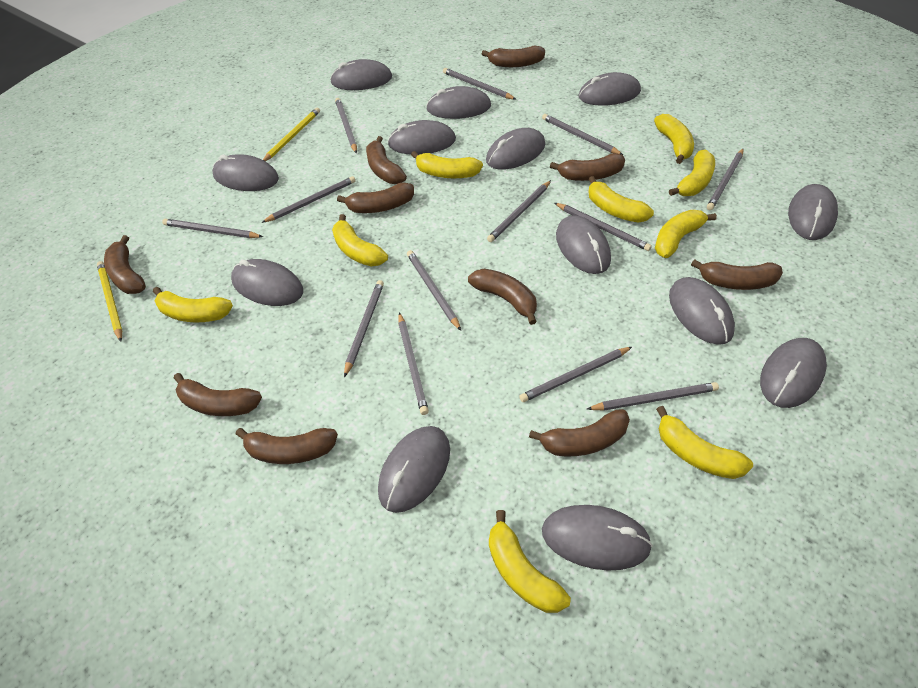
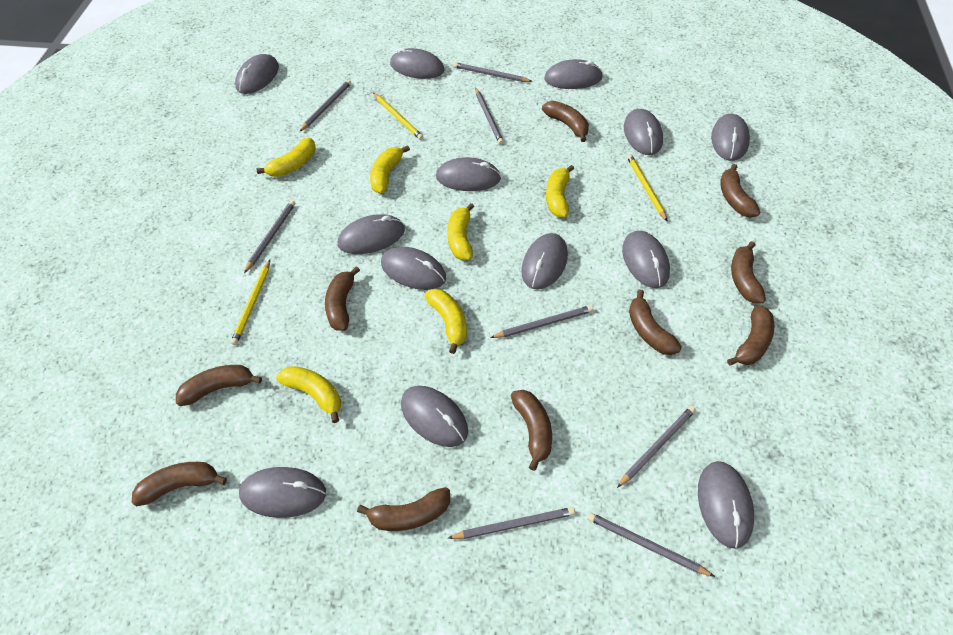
grey pencil: 13 -> 8
yellow banana: 9 -> 6
yellow pencil: 2 -> 3

